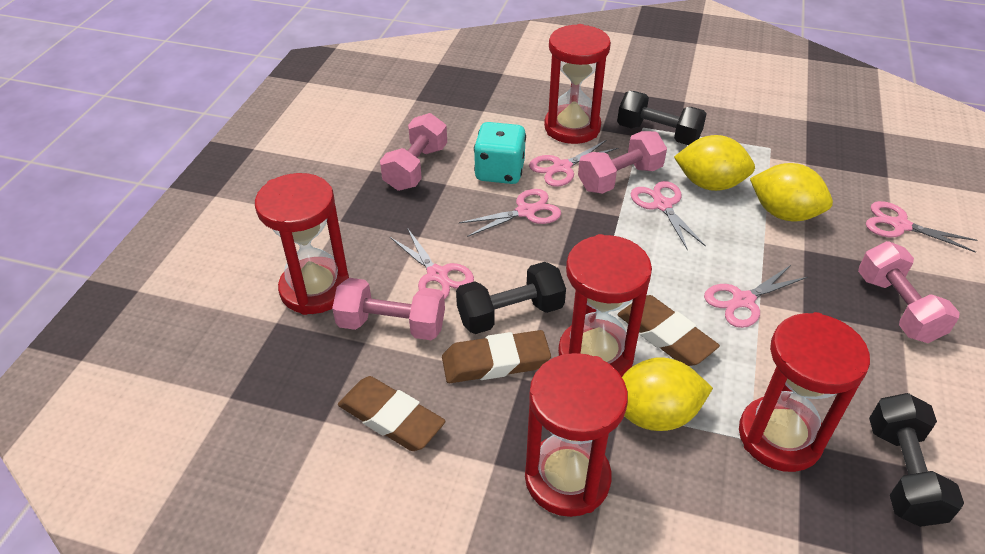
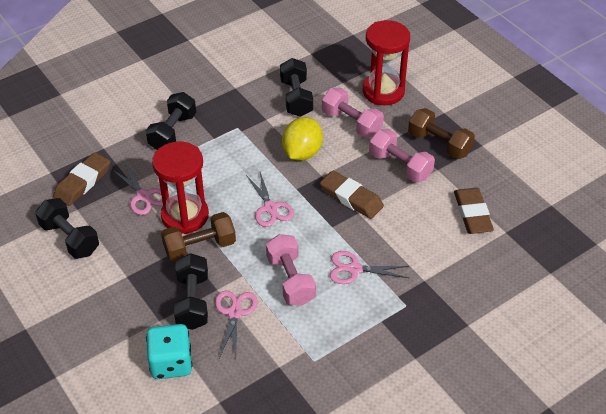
black dumbbell: 3 -> 4
brown dumbbell: 0 -> 2
pink dumbbell: 4 -> 3
pink scissors: 6 -> 4
red hourglass: 5 -> 2
yellow lemon: 3 -> 1

